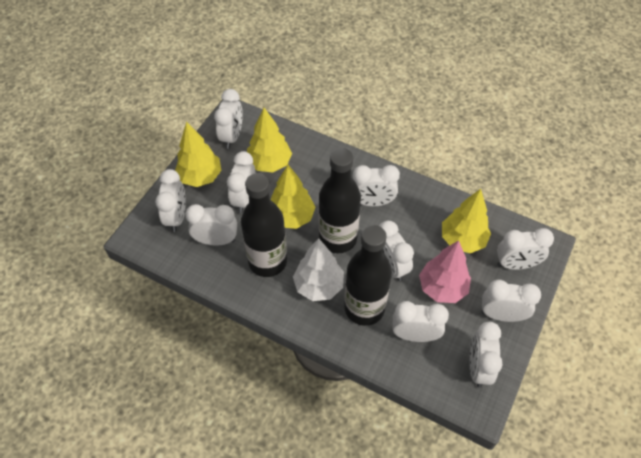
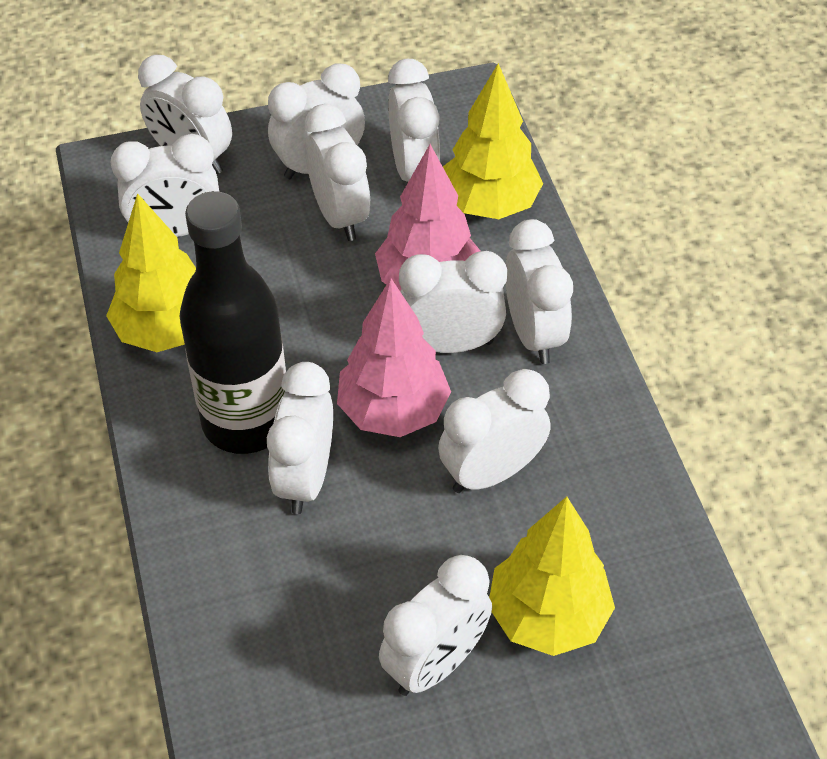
black bottle: 3 -> 1
pink tree: 1 -> 2
white tree: 1 -> 0
yellow tree: 4 -> 3

